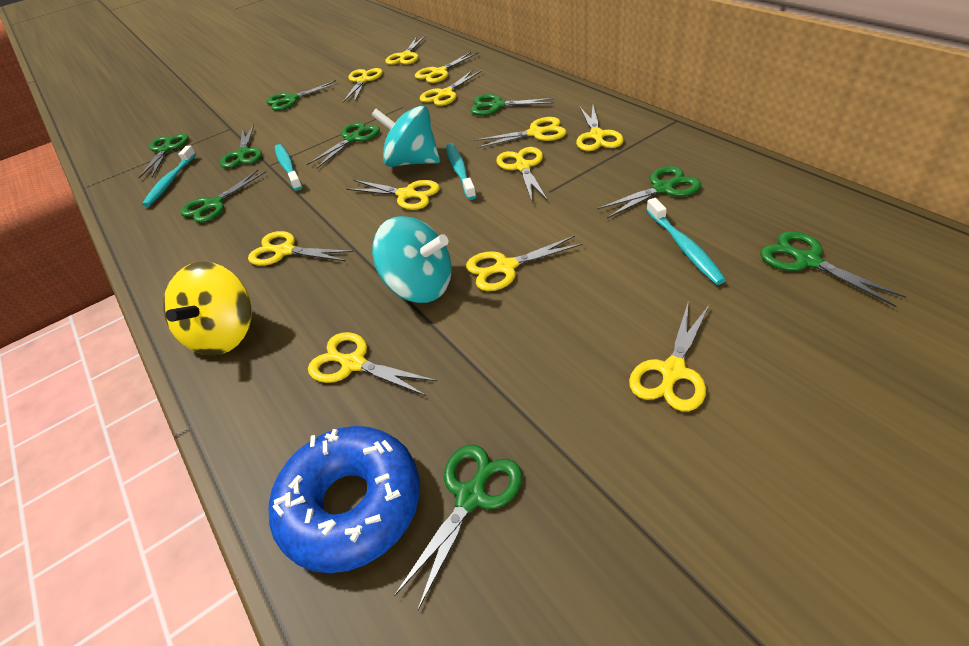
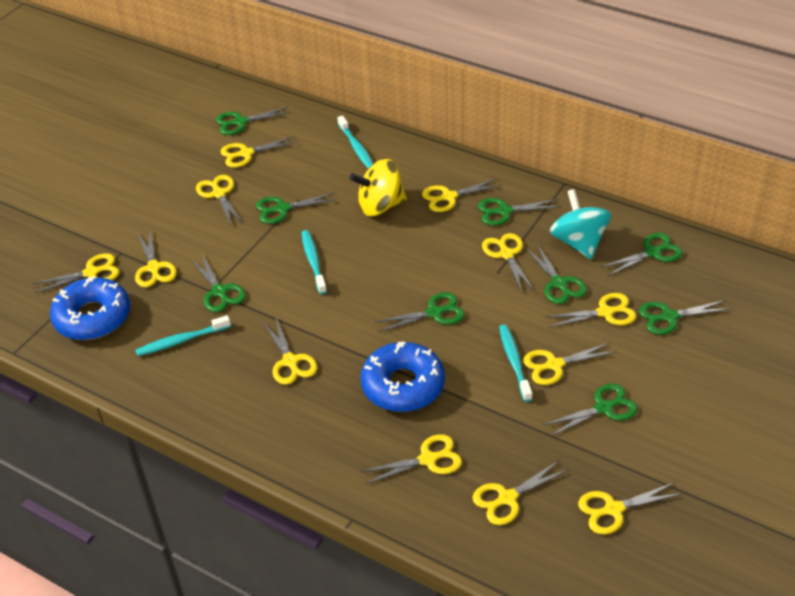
blue donut: 1 -> 2
turquoise spinning top: 2 -> 1

